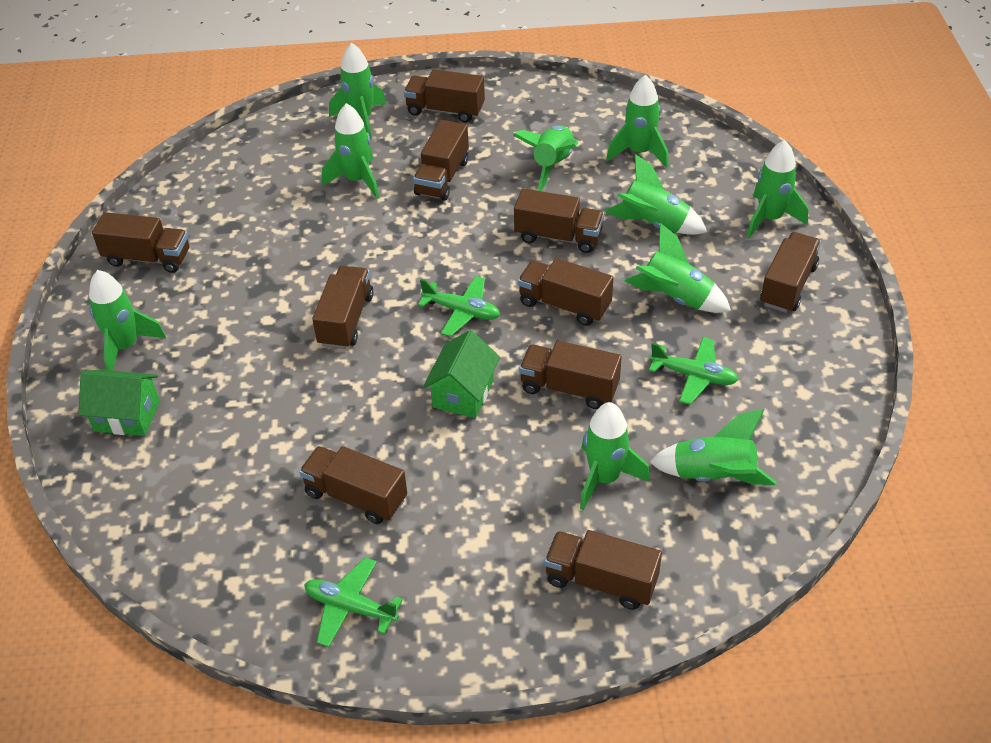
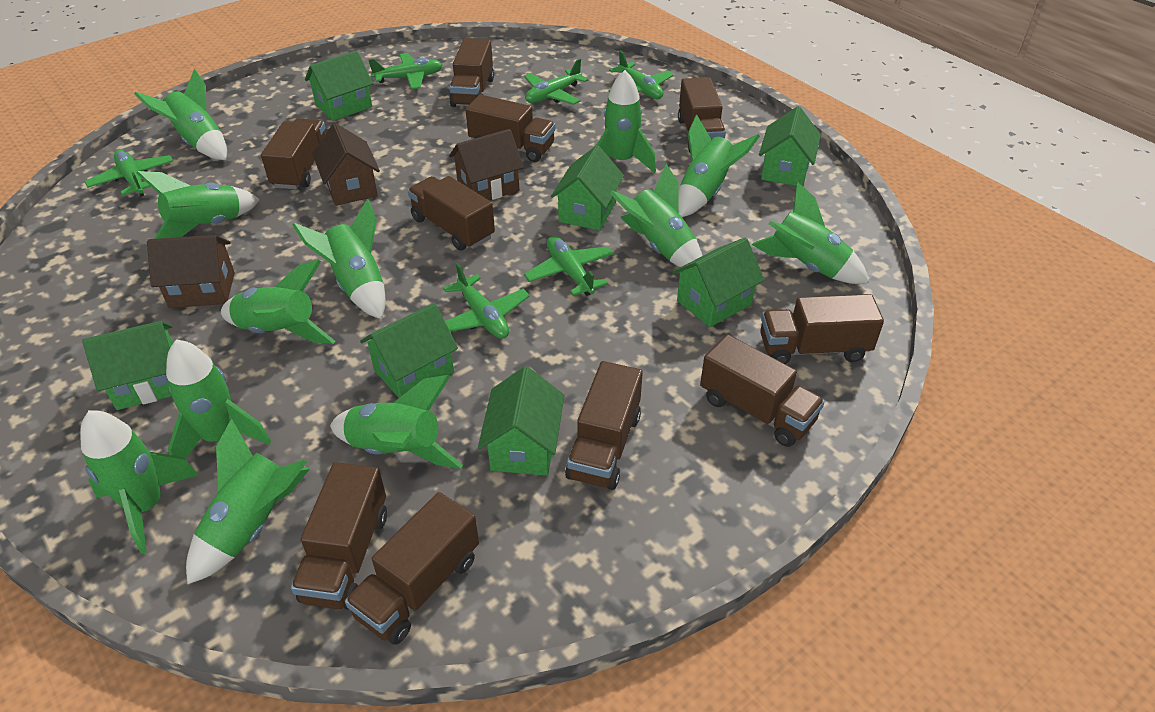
brown house: 0 -> 3
green house: 2 -> 7
green plane: 3 -> 6
green rocket: 10 -> 12

